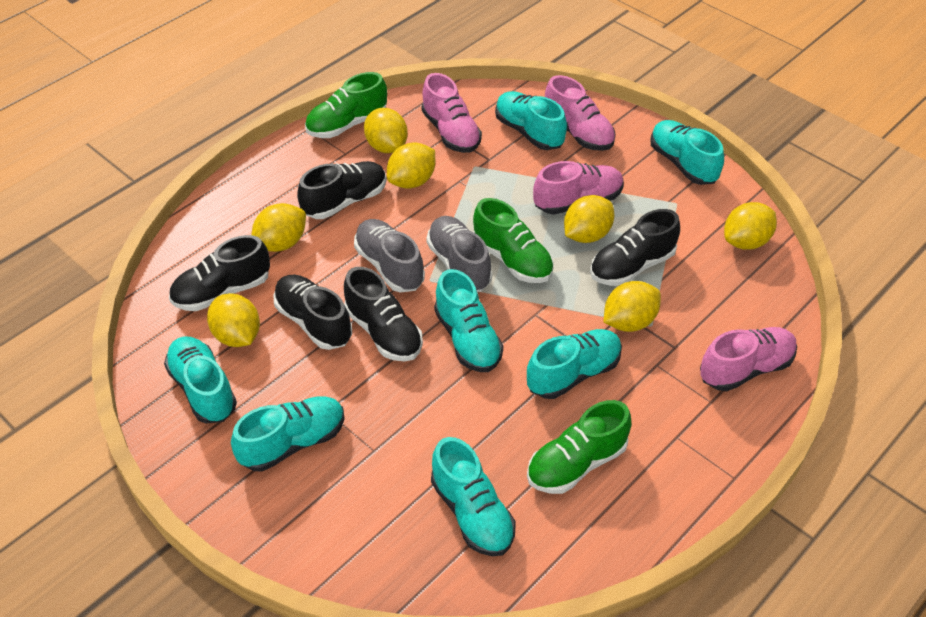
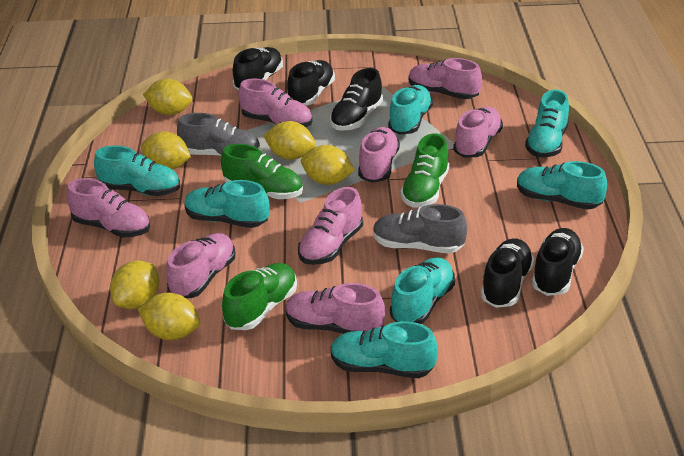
pink shoe: 4 -> 8
yellow lemon: 7 -> 6

